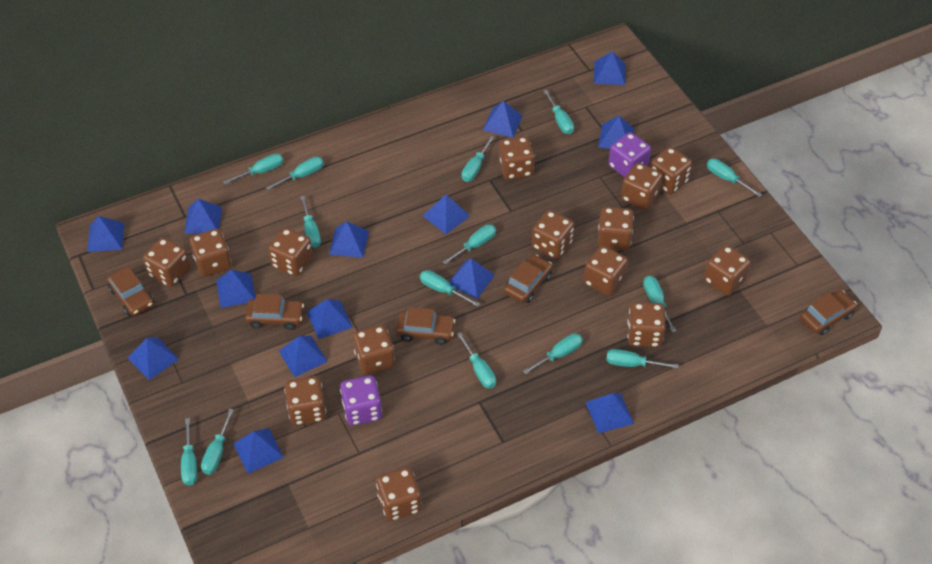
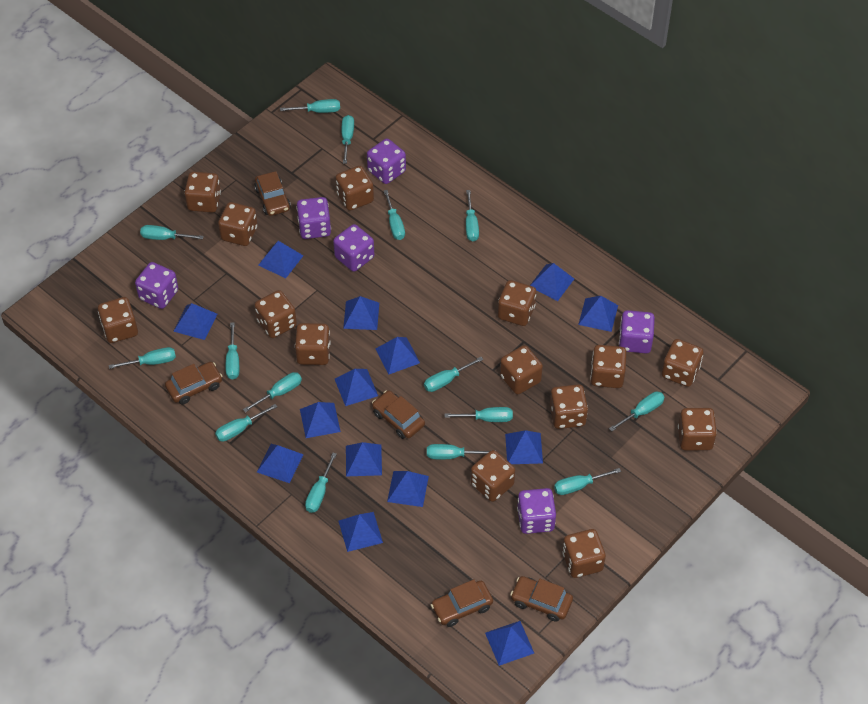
purple dice: 2 -> 6
turquoise screwdriver: 14 -> 15

